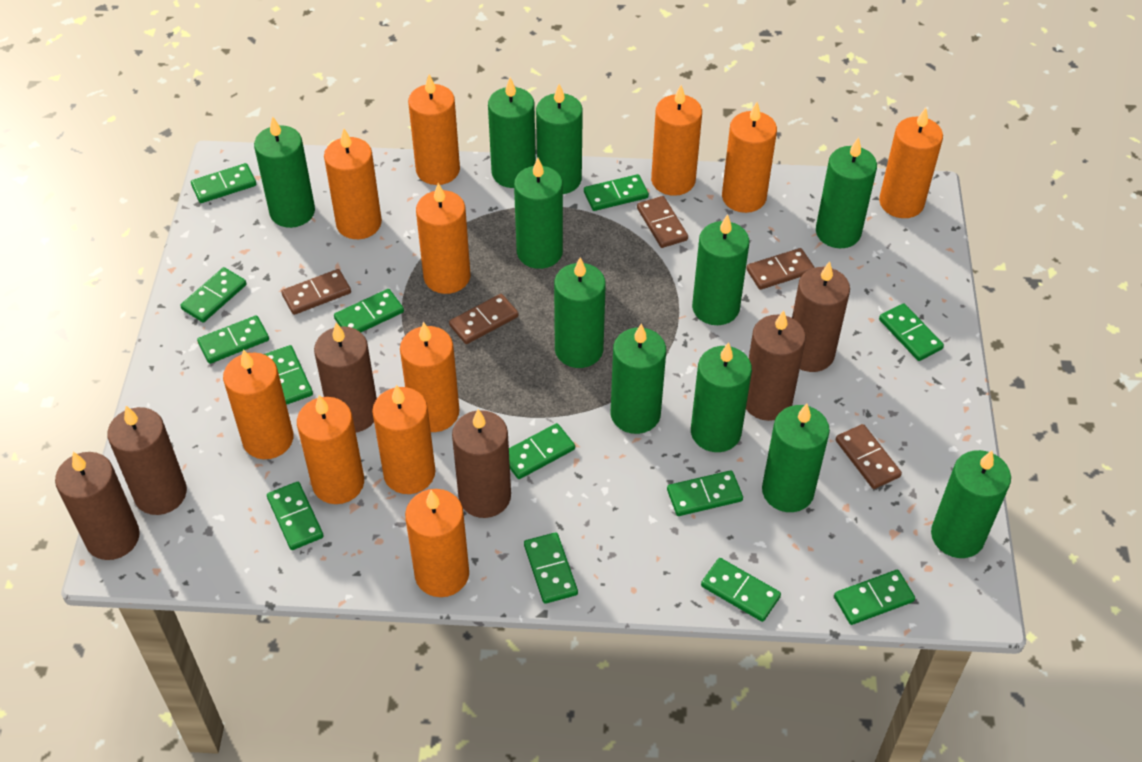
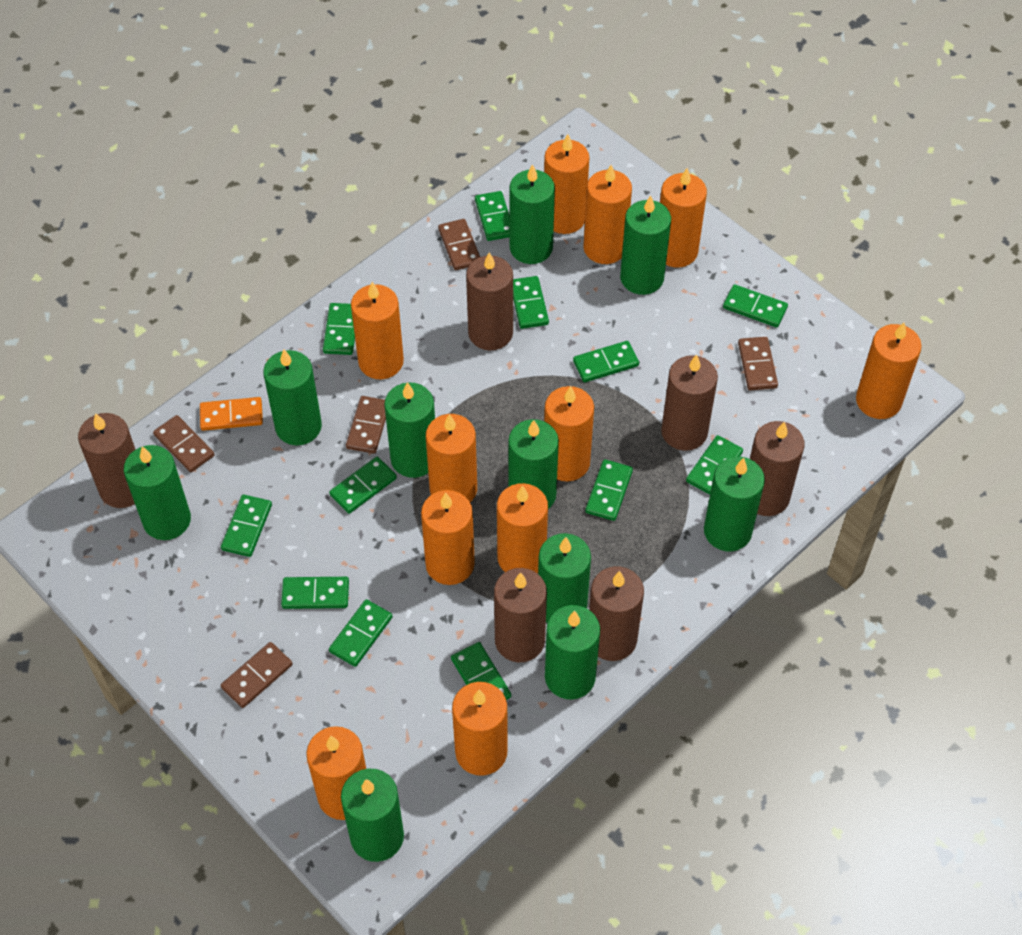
green candle: 11 -> 10
green domino: 13 -> 12
orange domino: 0 -> 1

